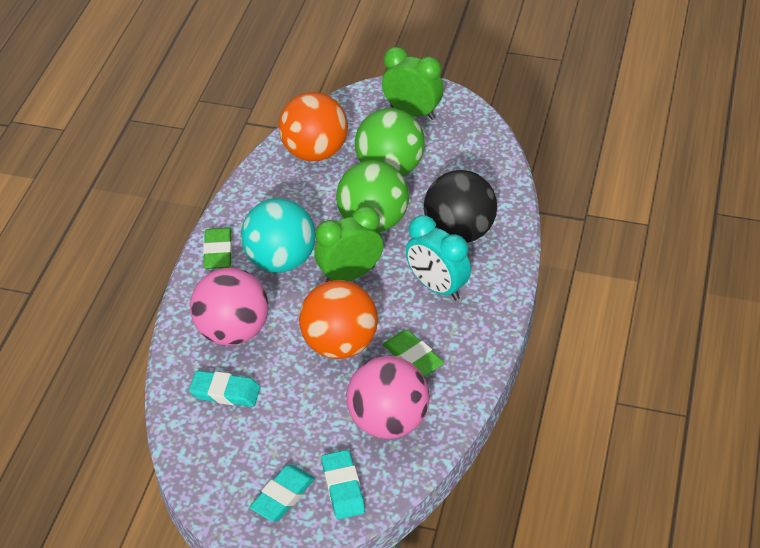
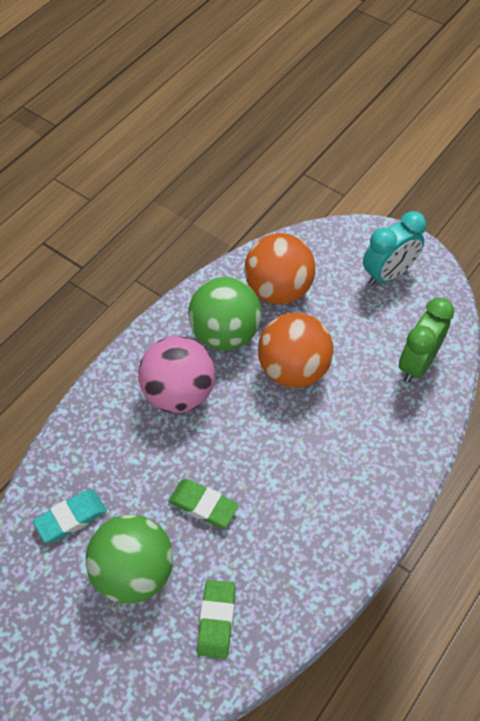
black ball: 1 -> 0
green clock: 2 -> 1
pink ball: 2 -> 1
turquoise ball: 1 -> 0
turquoise eraser: 3 -> 1

